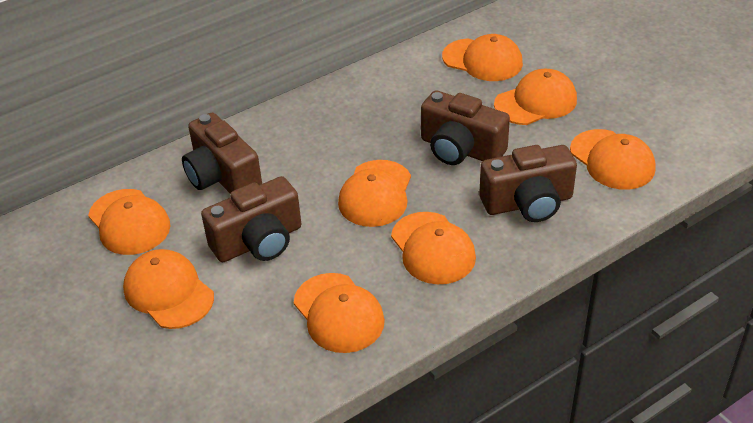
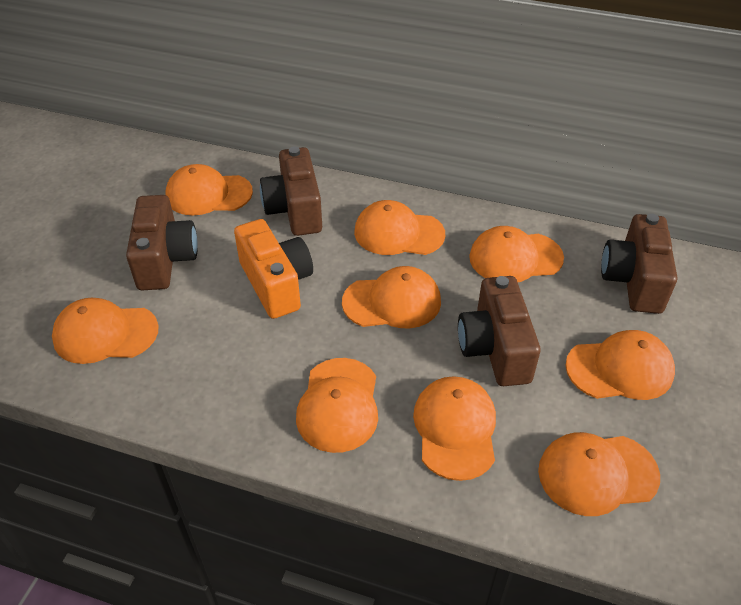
orange camera: 0 -> 1
orange cap: 8 -> 9

